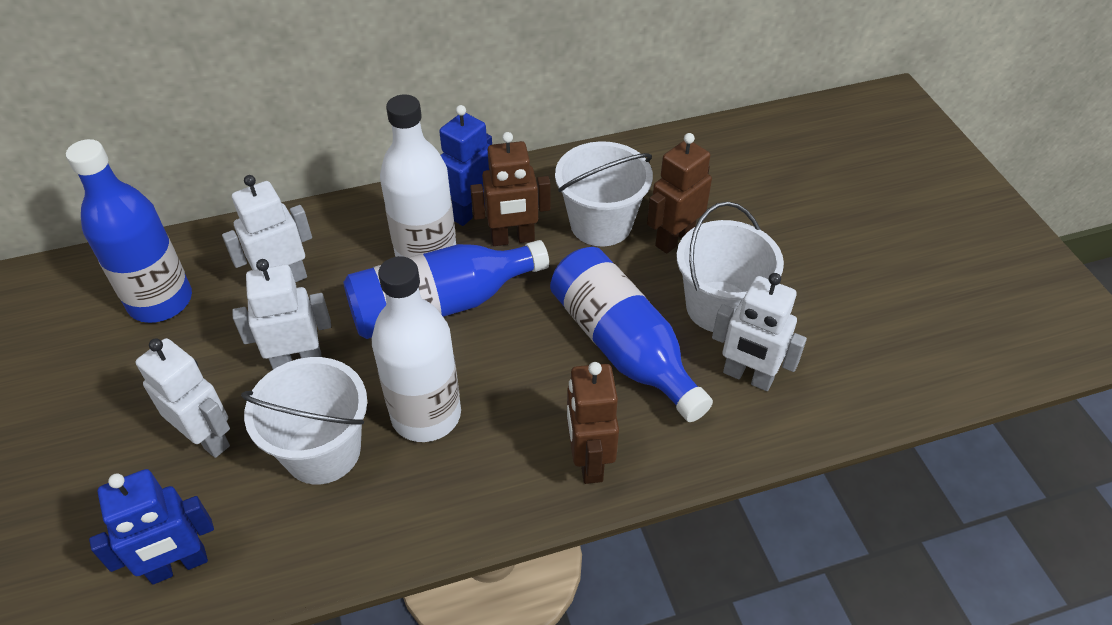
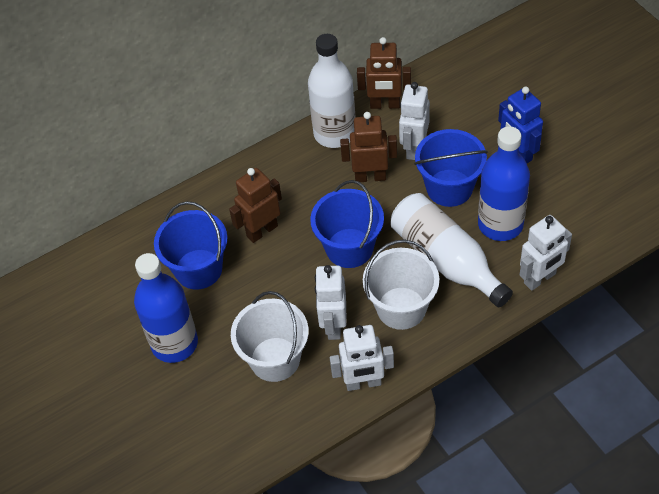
blue bottle: 3 -> 2
blue bucket: 0 -> 3
blue robot: 2 -> 1
white bucket: 3 -> 2

